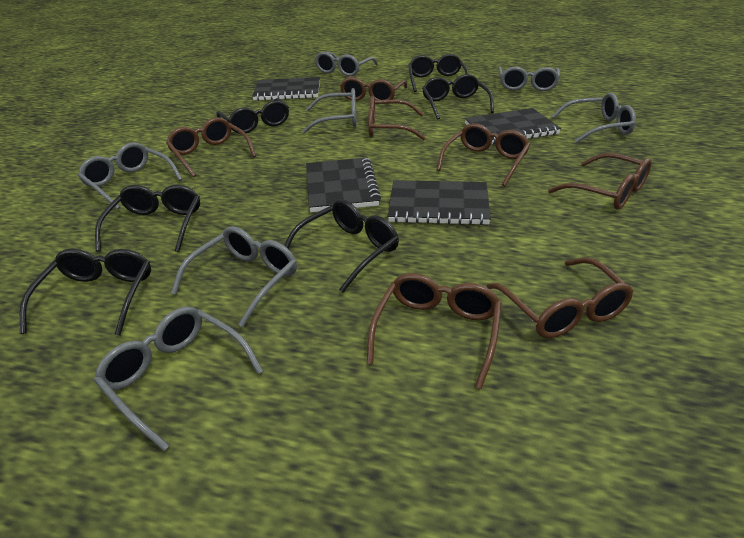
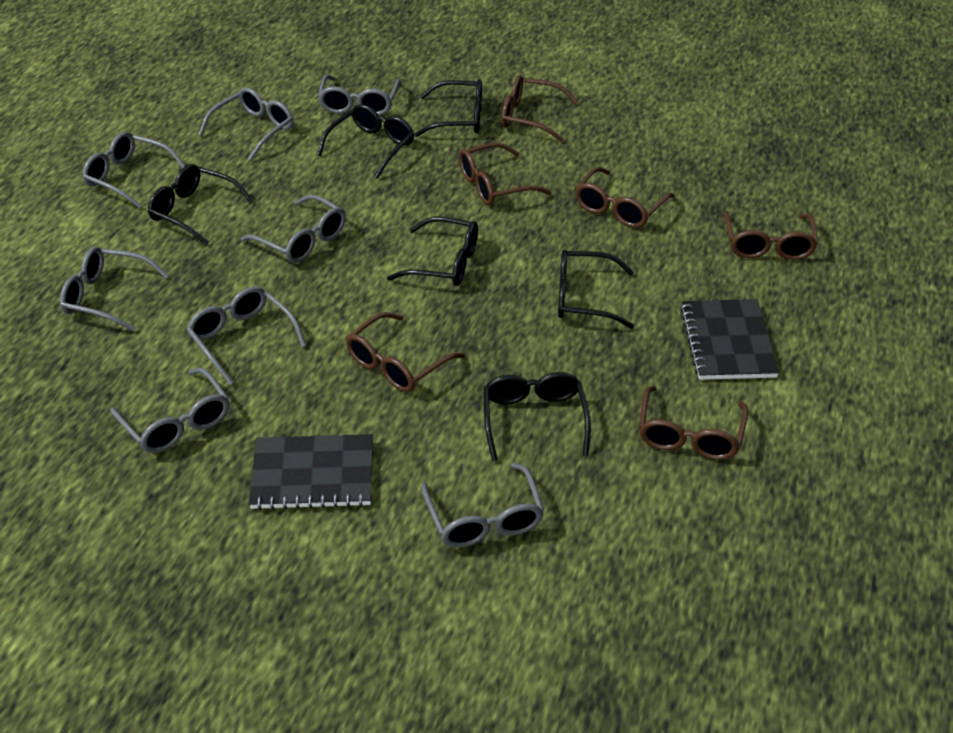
black notebook: 4 -> 2
brown glasses: 7 -> 6
grey glasses: 7 -> 8

